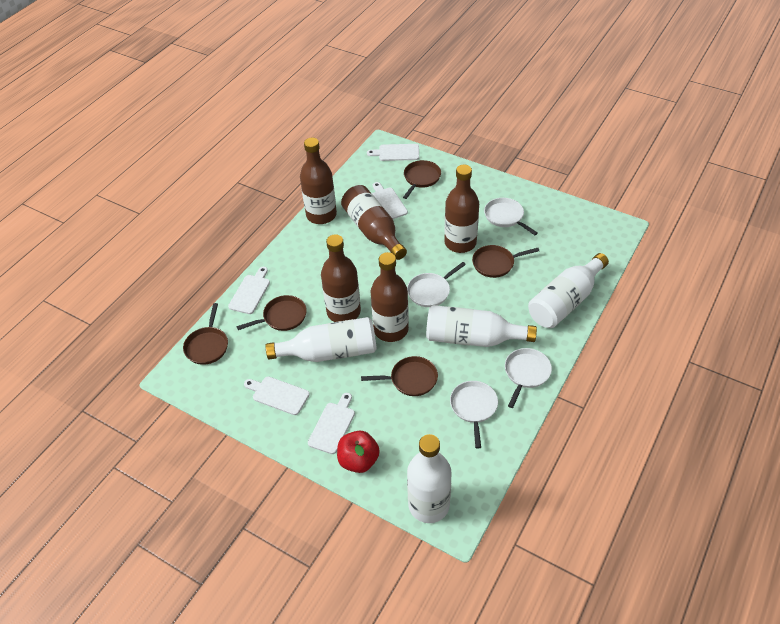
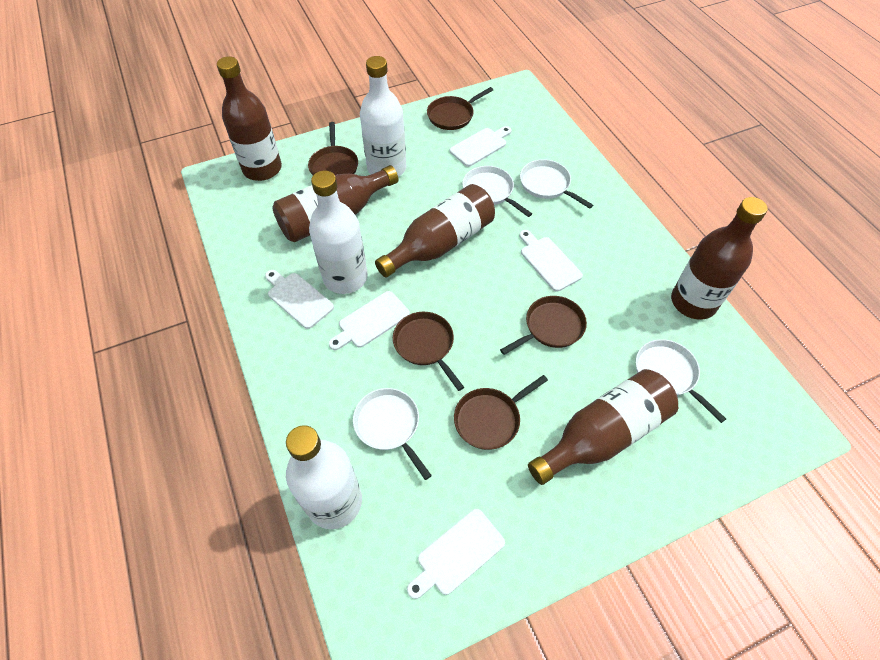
red apple: 1 -> 0
white bottle: 4 -> 3

